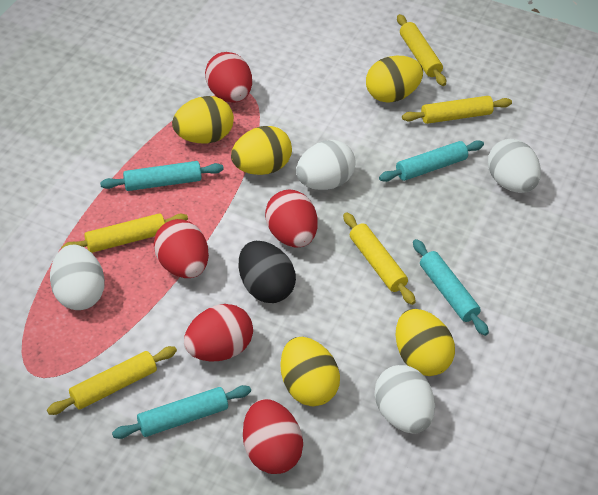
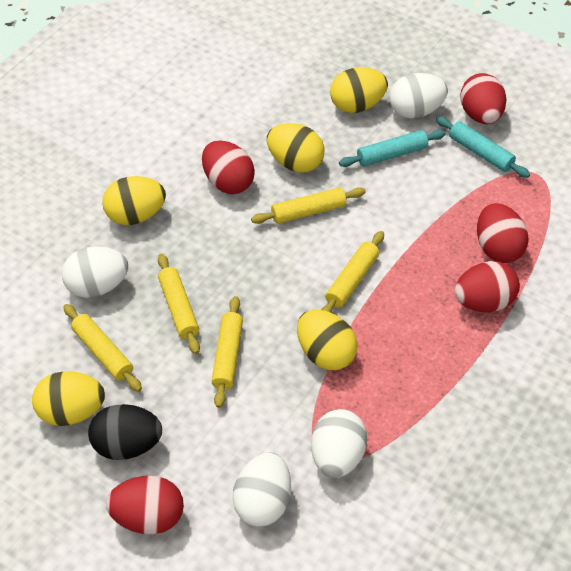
turquoise rolling pin: 4 -> 2

